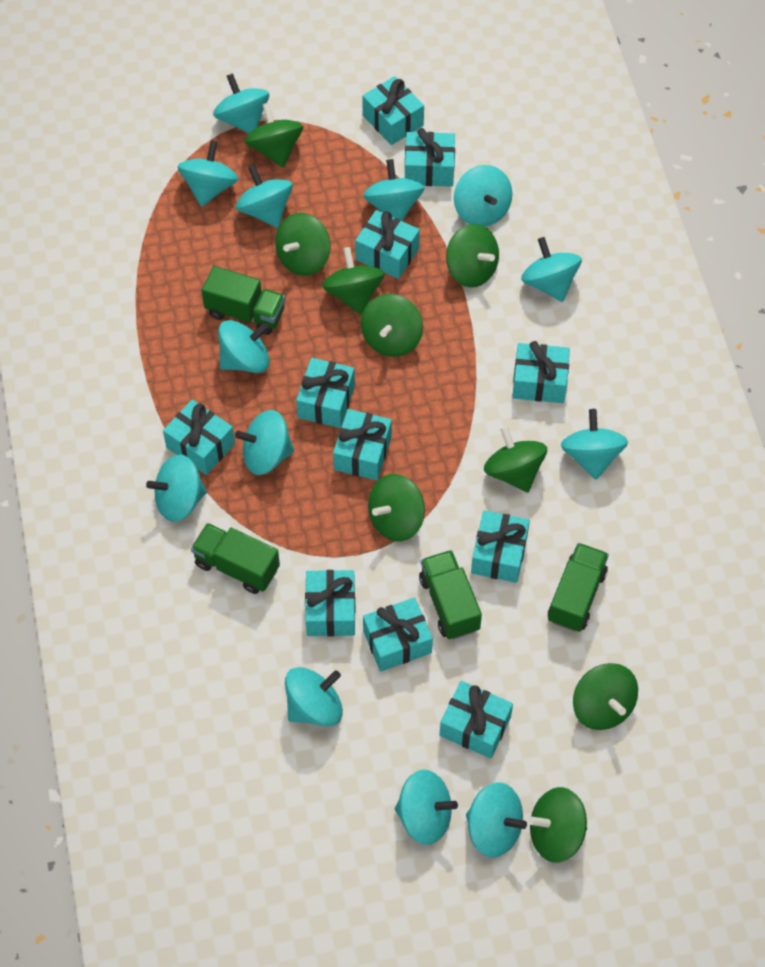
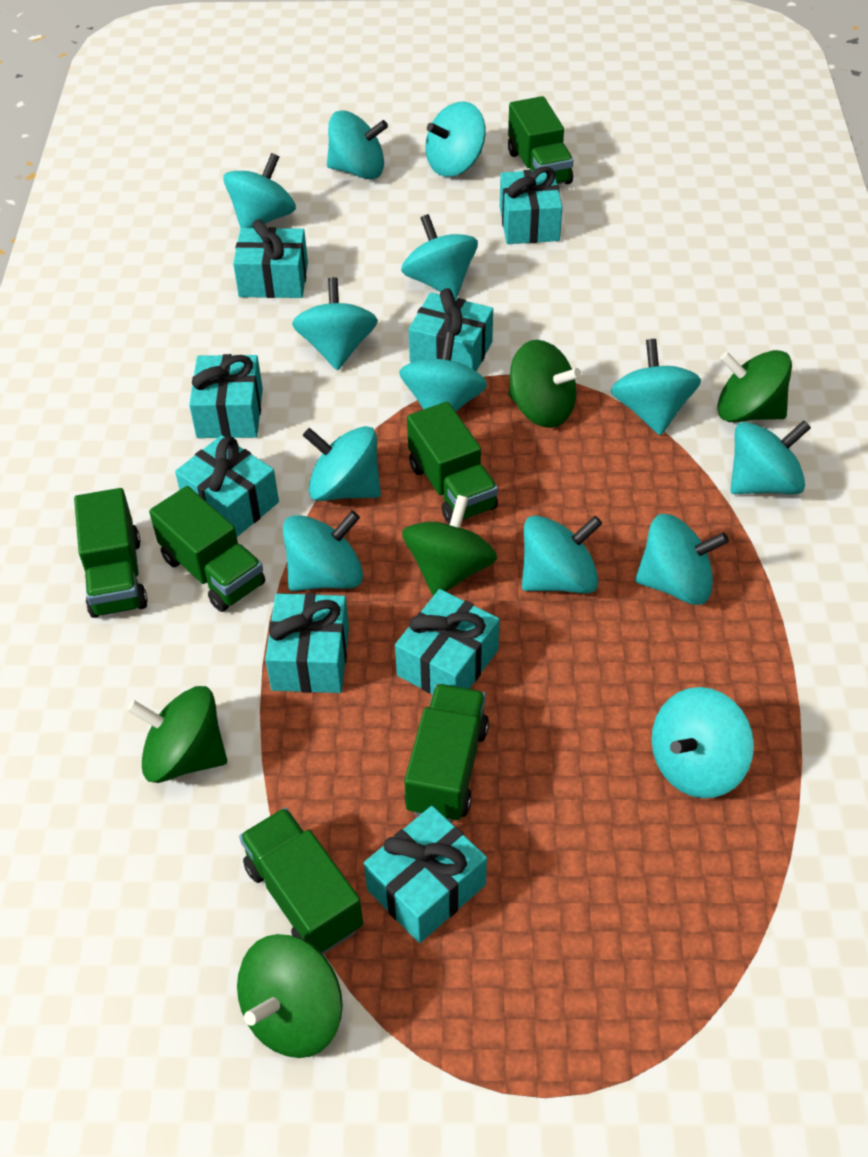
green spinning top: 9 -> 5
green truck: 4 -> 6
turquoise gift: 11 -> 8

